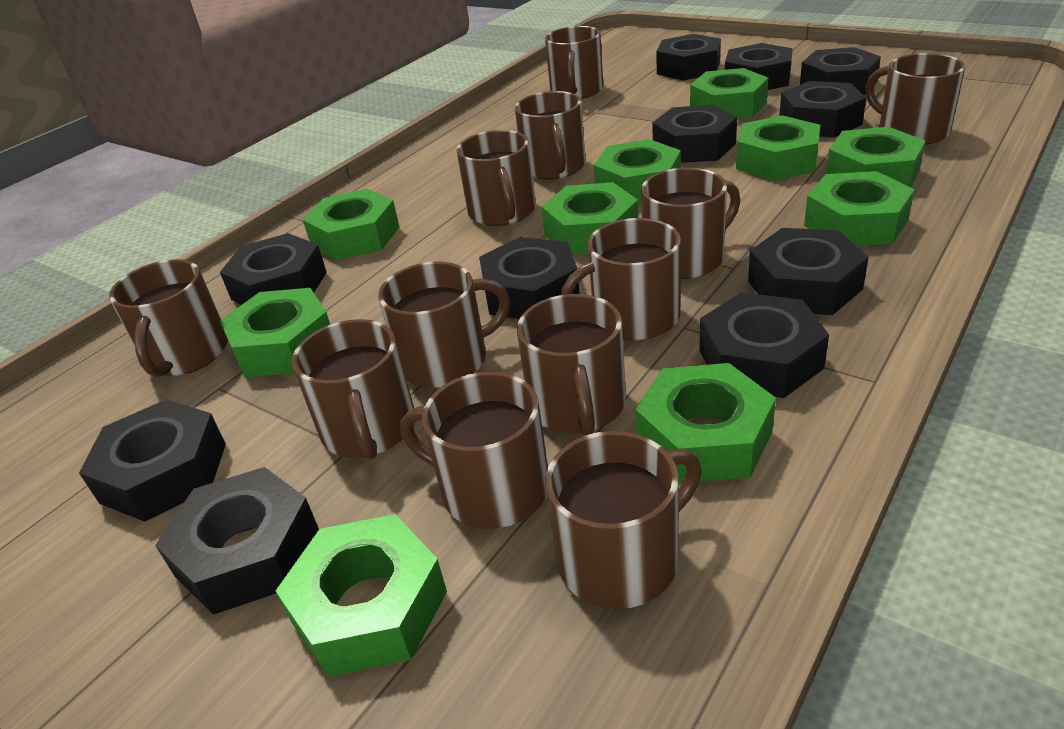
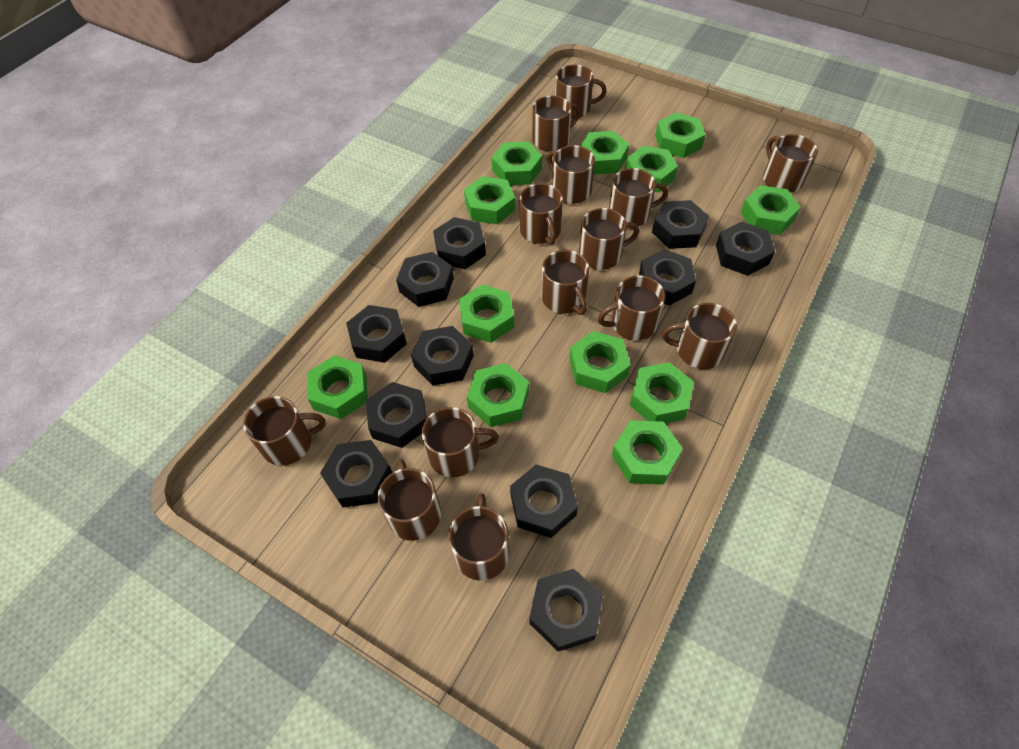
brown mug: 12 -> 14
green nut: 10 -> 12

